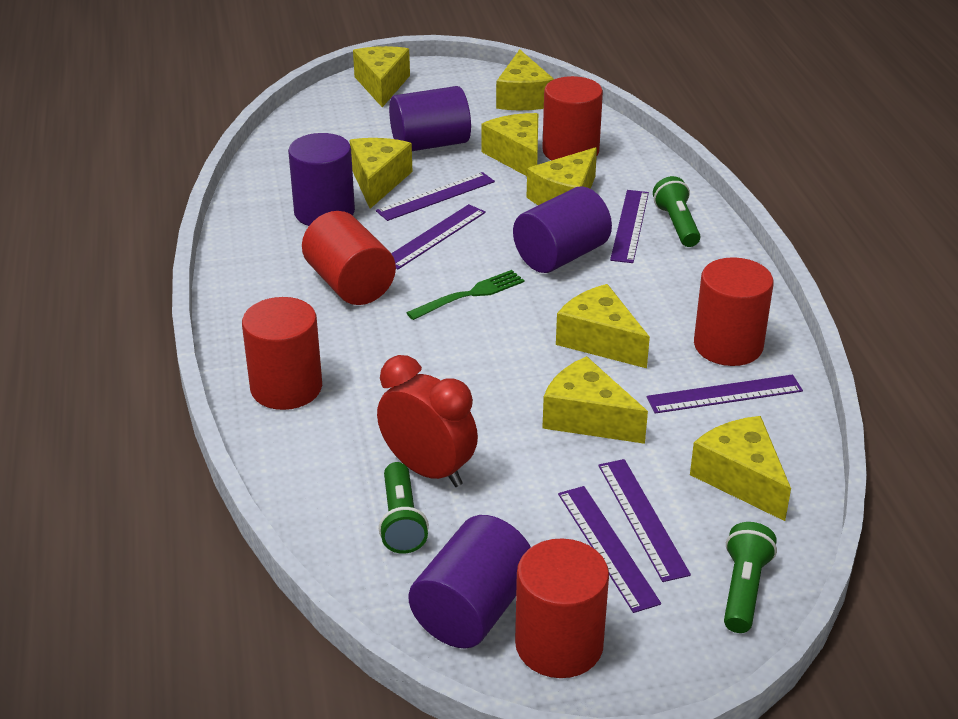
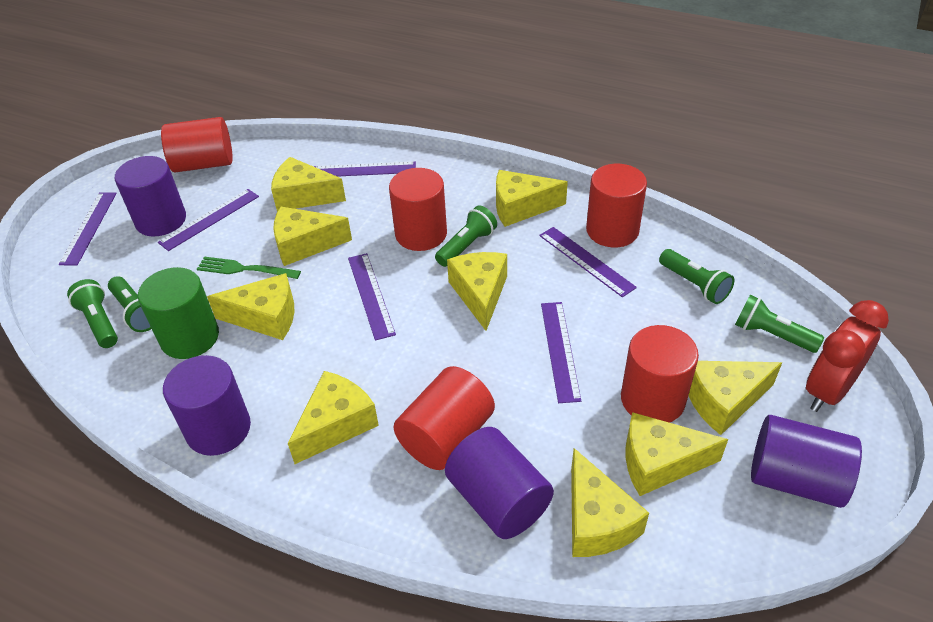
green cylinder: 0 -> 1
green flashlight: 3 -> 5
yellow cheese: 8 -> 9

